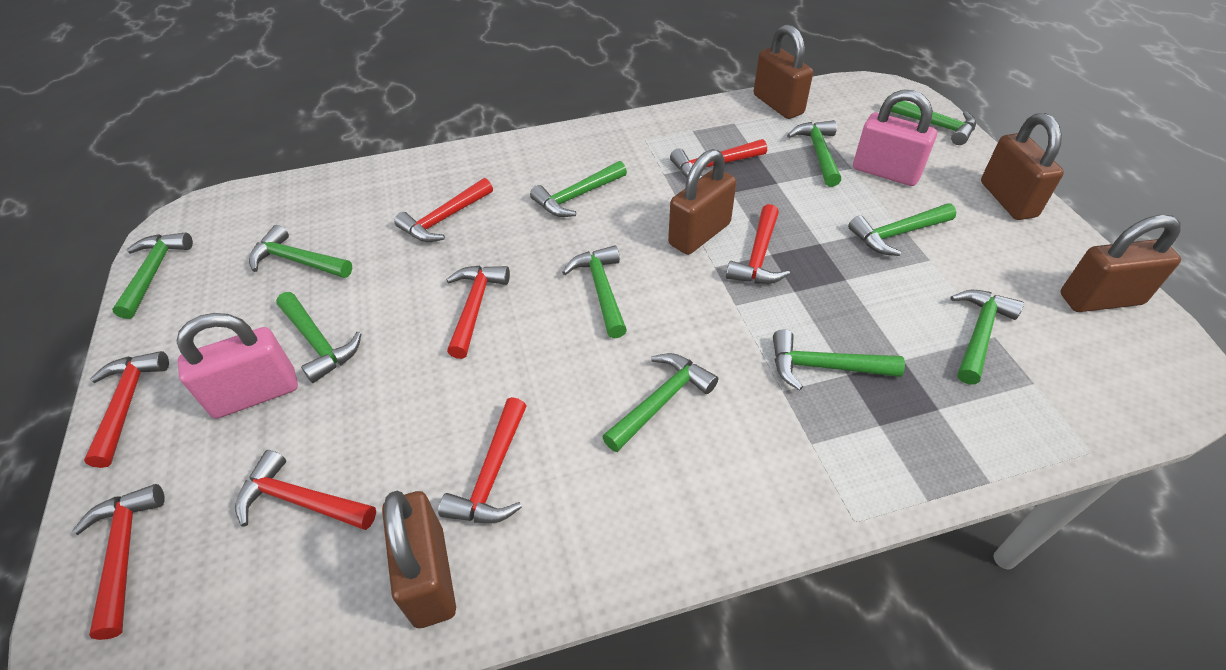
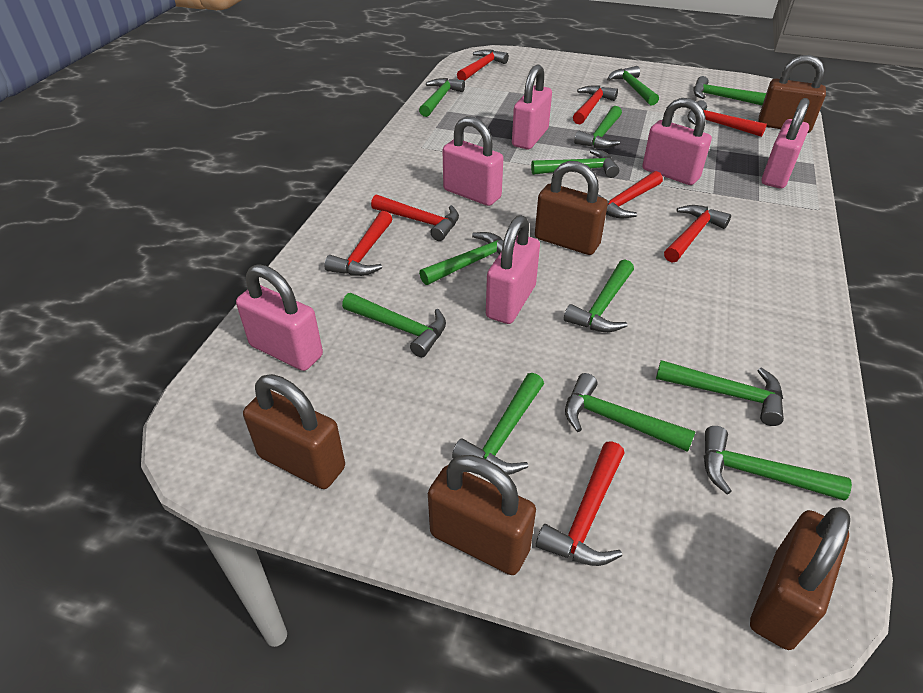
green hammer: 11 -> 12
pink padlock: 2 -> 6

